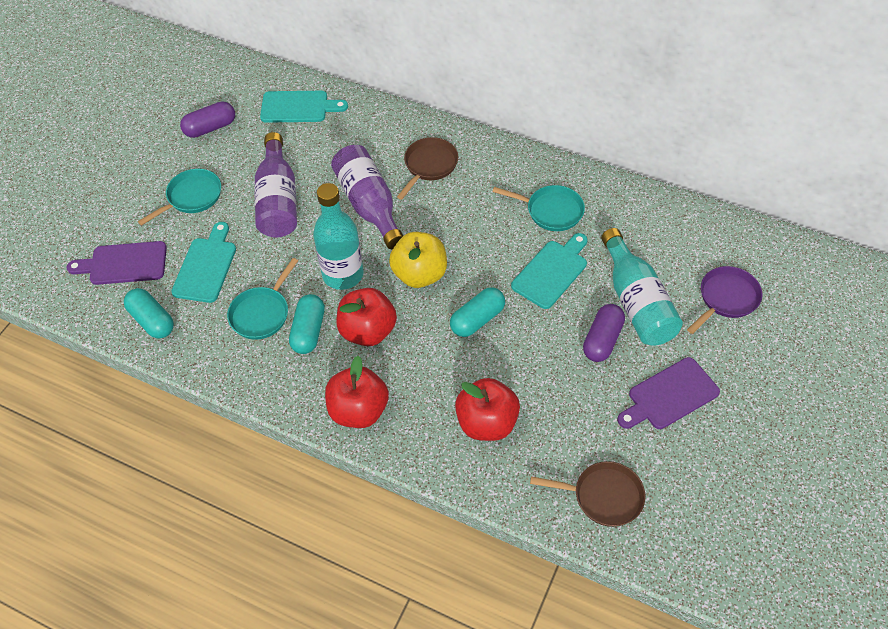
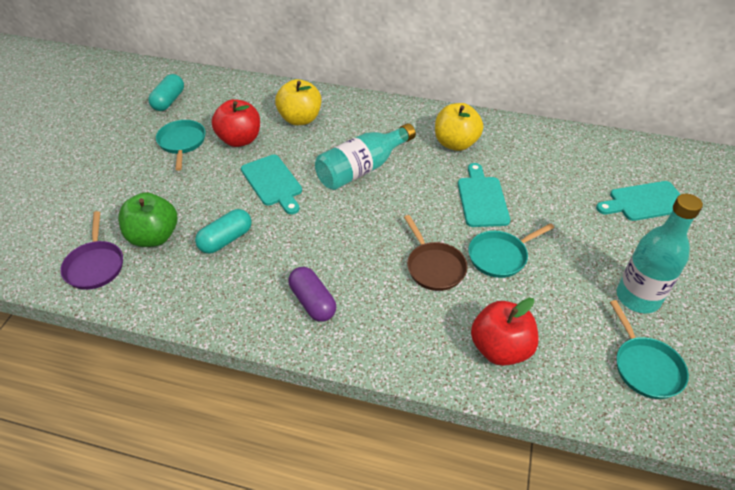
brown pan: 2 -> 1
green apple: 0 -> 1
purple bottle: 2 -> 0
purple capsule: 2 -> 1
purple cutting board: 2 -> 0
red apple: 3 -> 2
turquoise capsule: 3 -> 2
yellow apple: 1 -> 2

